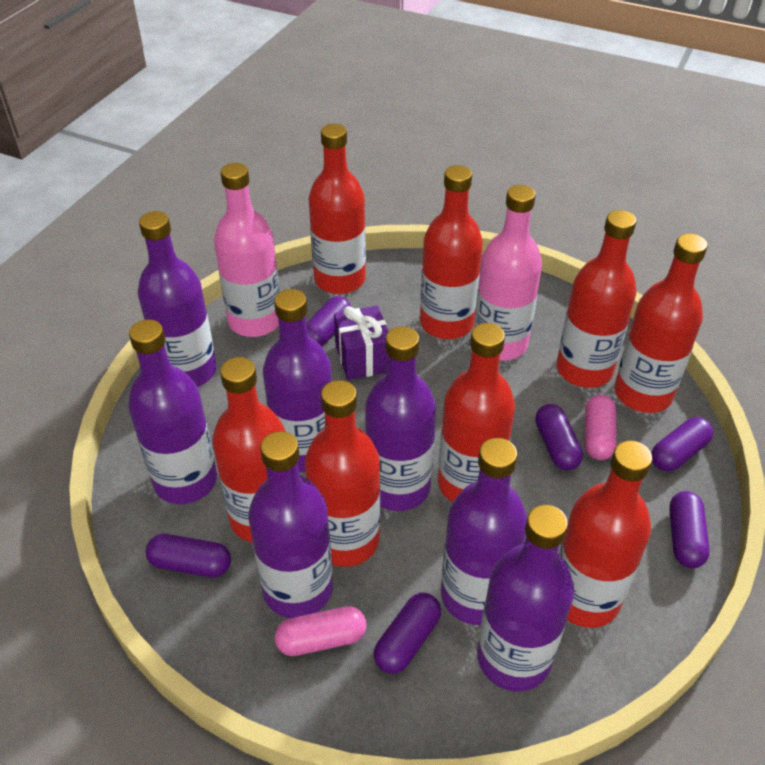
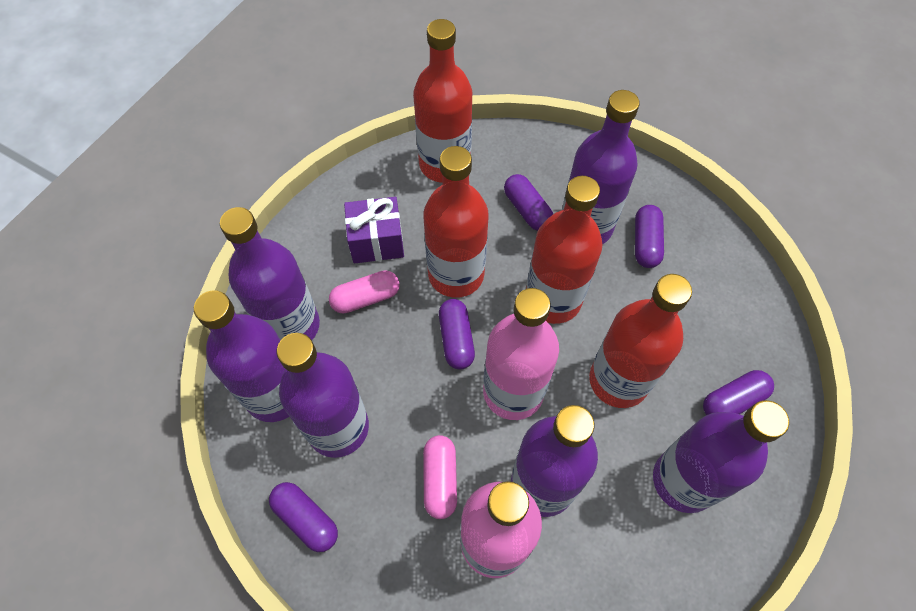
purple bottle: 7 -> 6
purple capsule: 6 -> 5
red bottle: 8 -> 4

